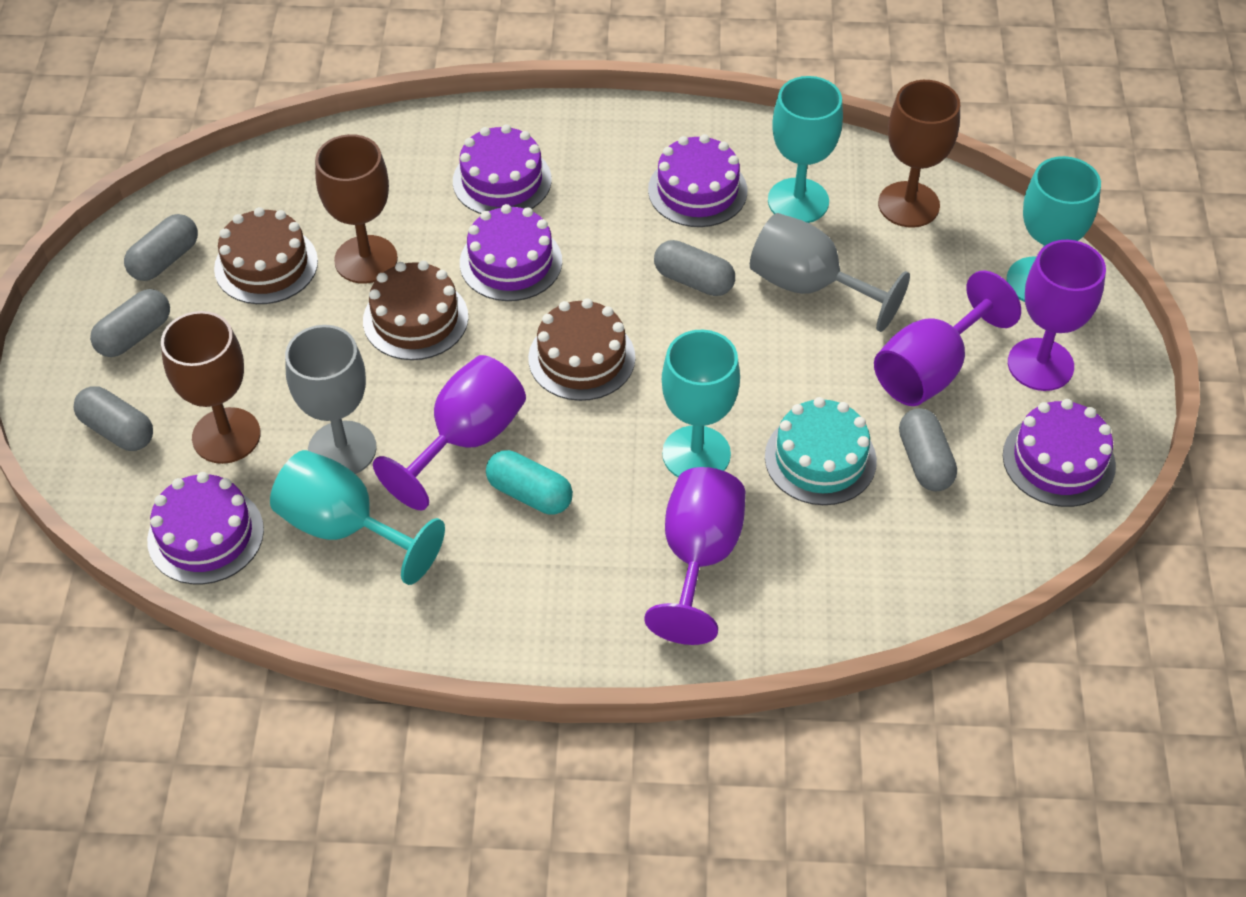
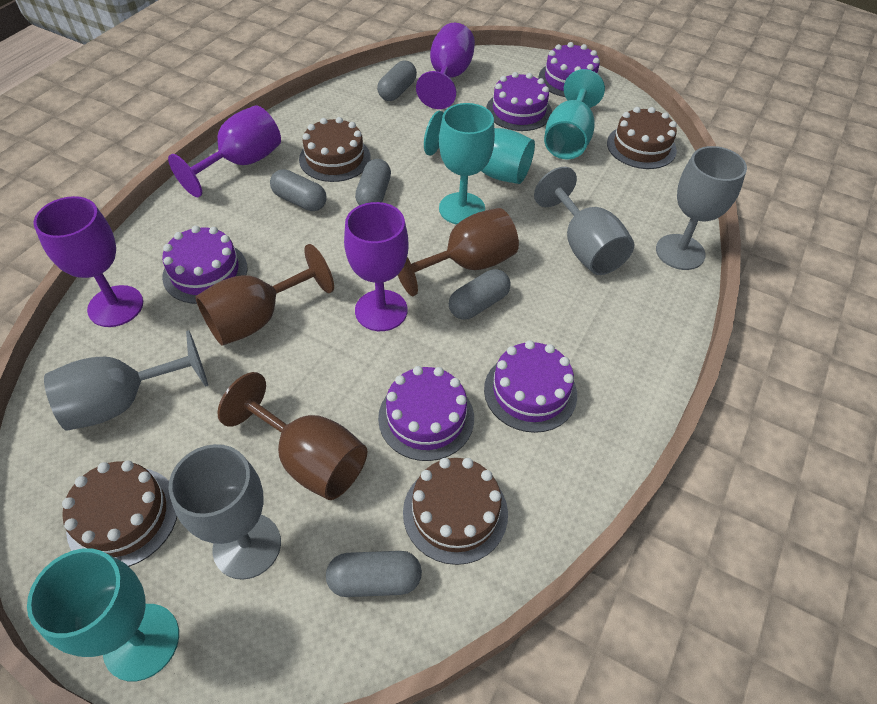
brown cake: 3 -> 4
grey goblet: 2 -> 4
turquoise cake: 1 -> 0
turquoise capsule: 1 -> 0

